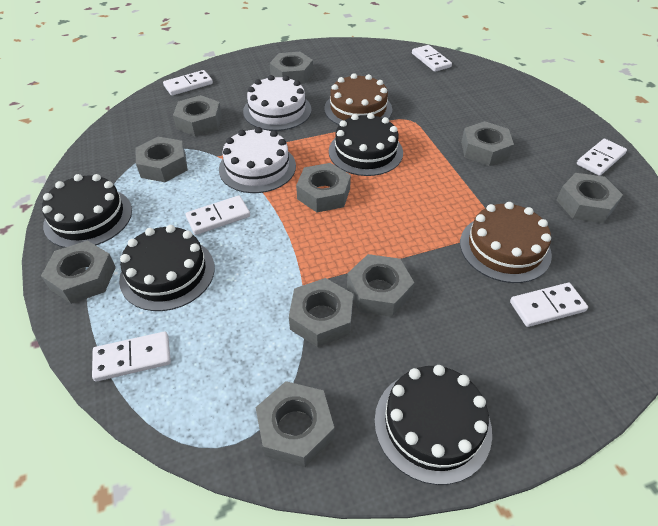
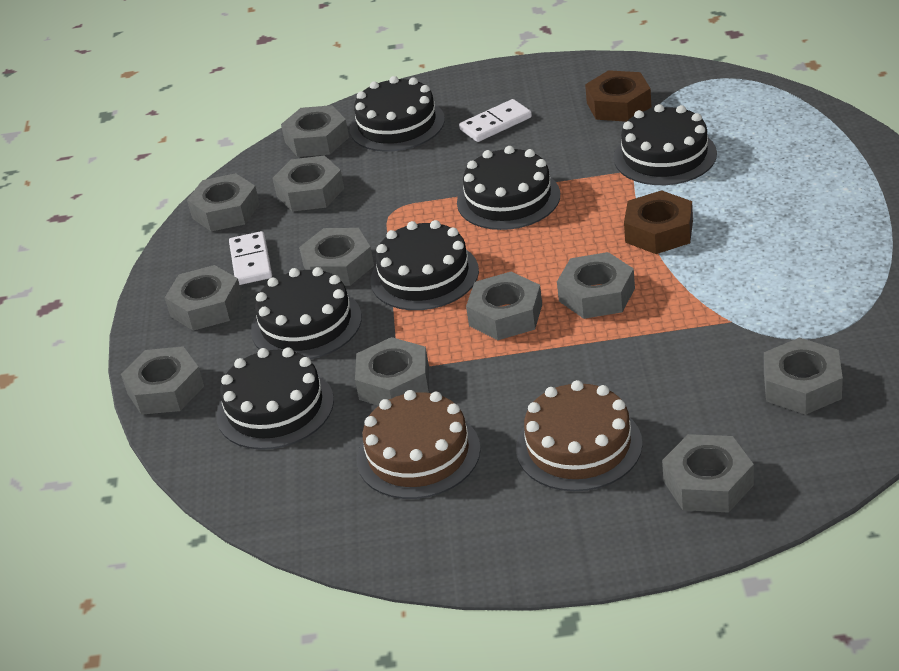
black cake: 4 -> 6
brown nut: 0 -> 2
grey nut: 10 -> 11
white cake: 2 -> 0
white domino: 6 -> 2

